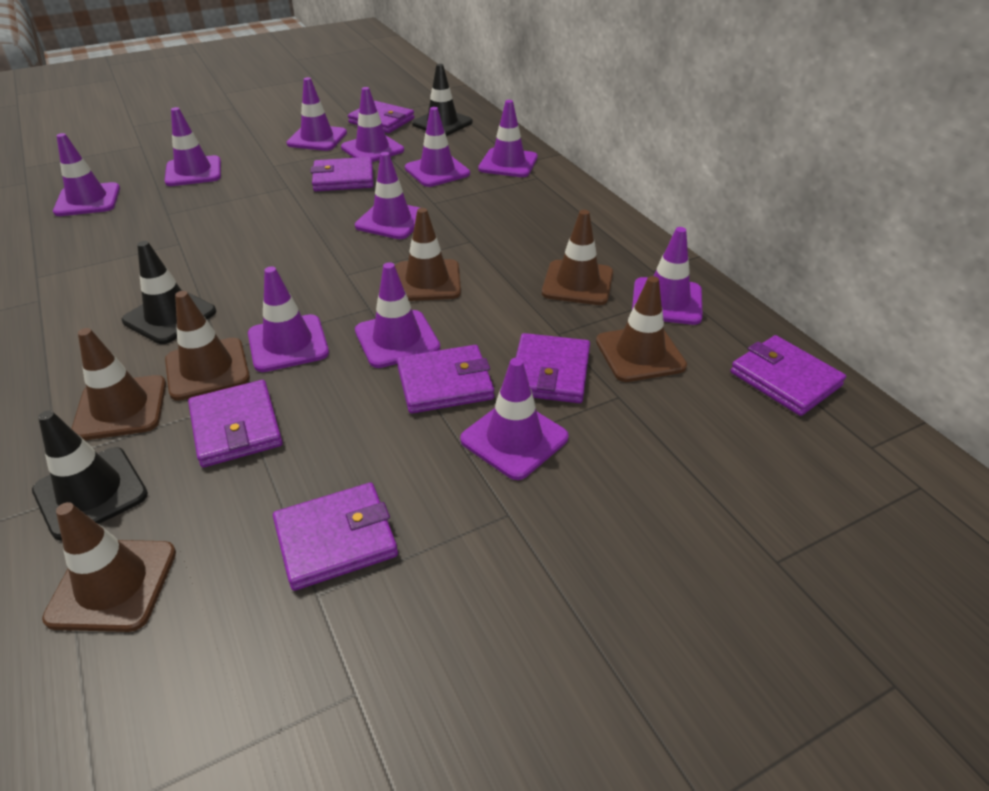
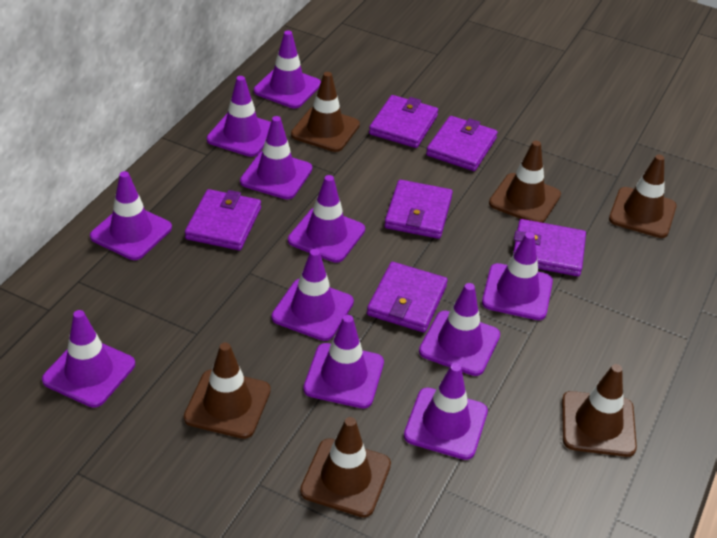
black traffic cone: 3 -> 0
purple wallet: 7 -> 6

